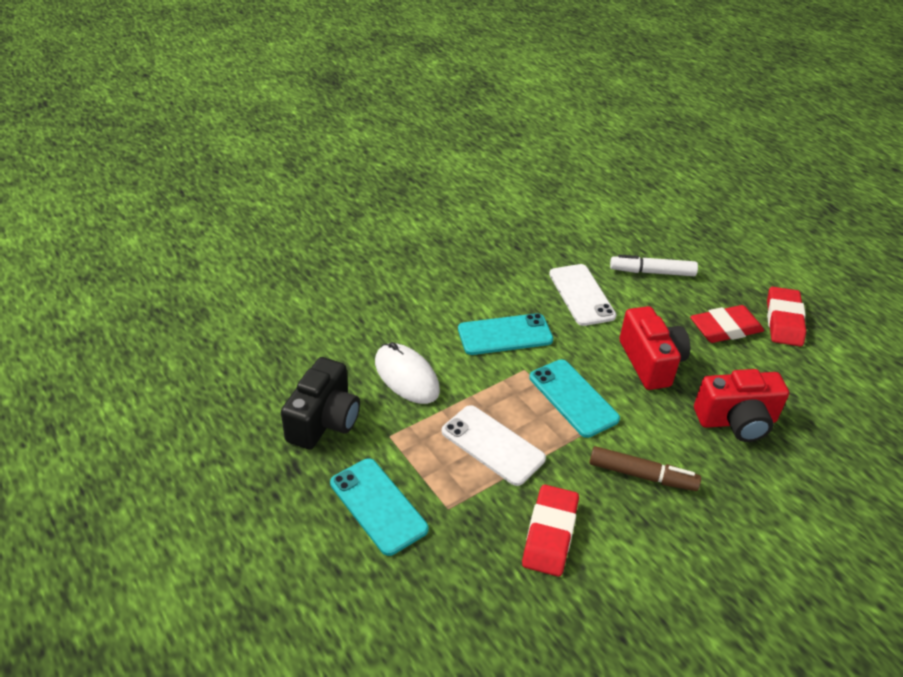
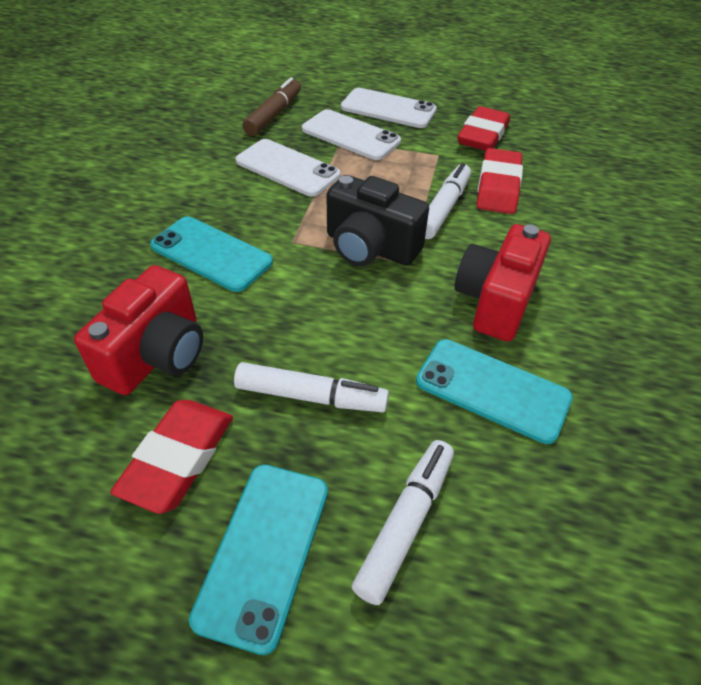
white marker: 1 -> 3
white mouse: 1 -> 0
white phone: 2 -> 3

